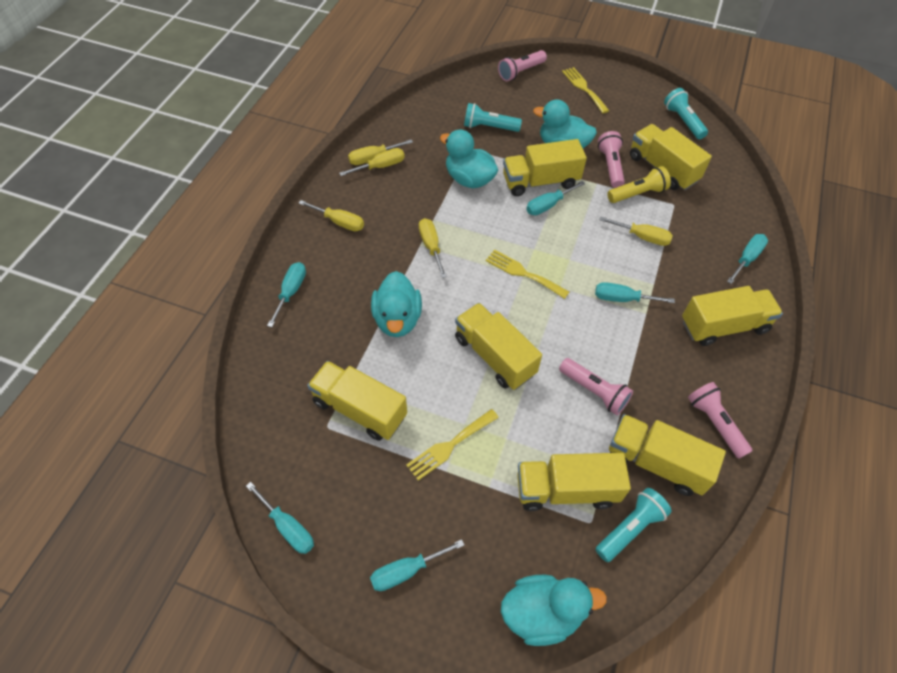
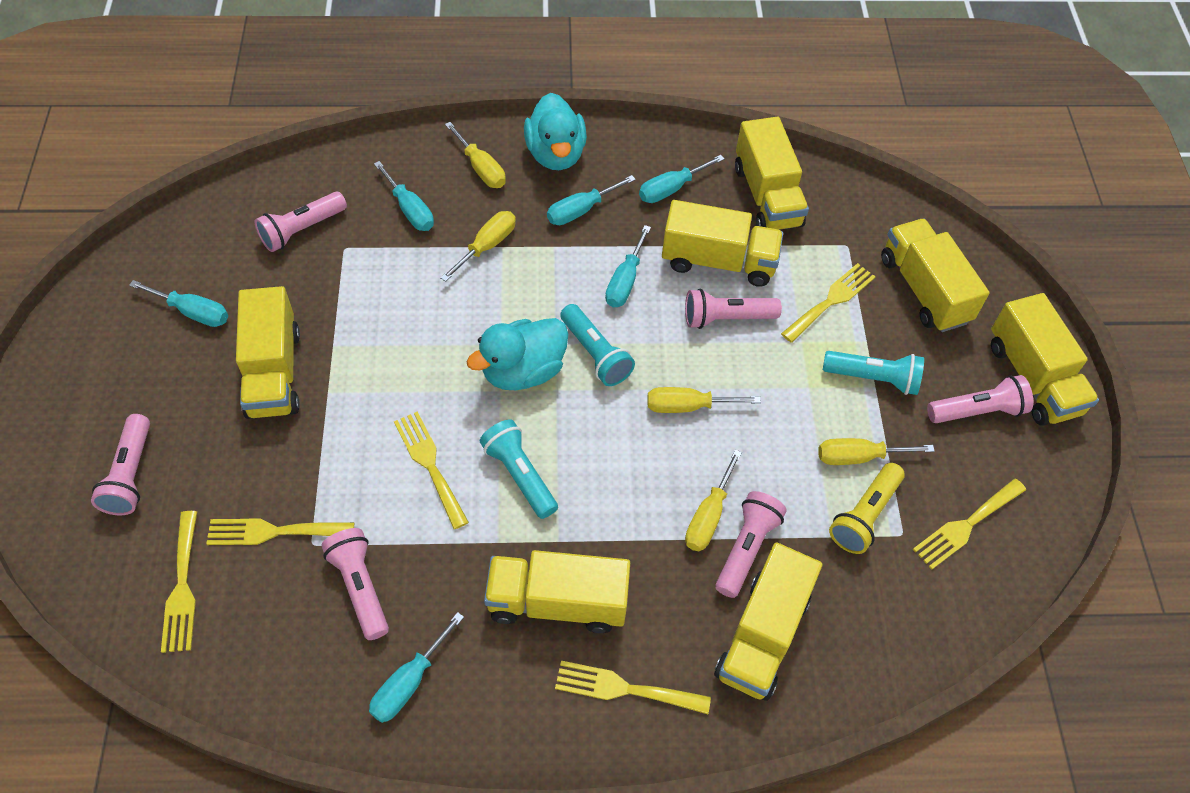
pink flashlight: 4 -> 6
turquoise duck: 4 -> 2
yellow fork: 3 -> 6

